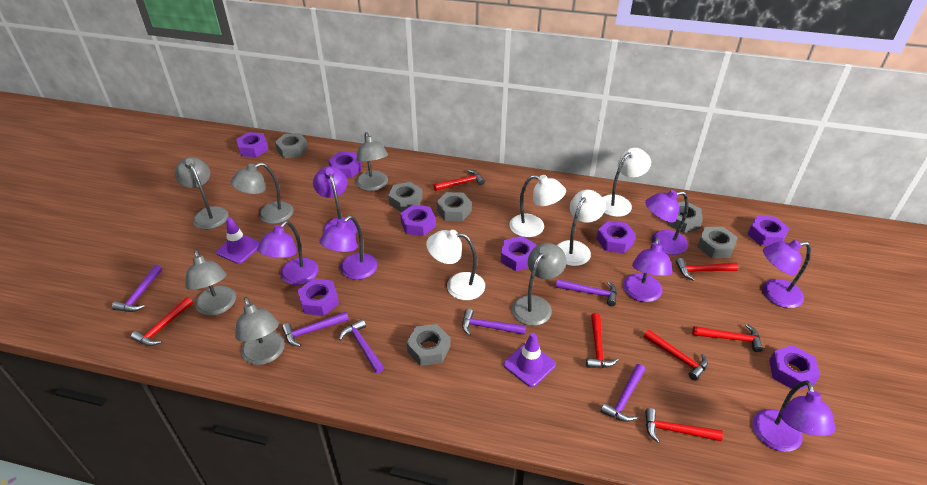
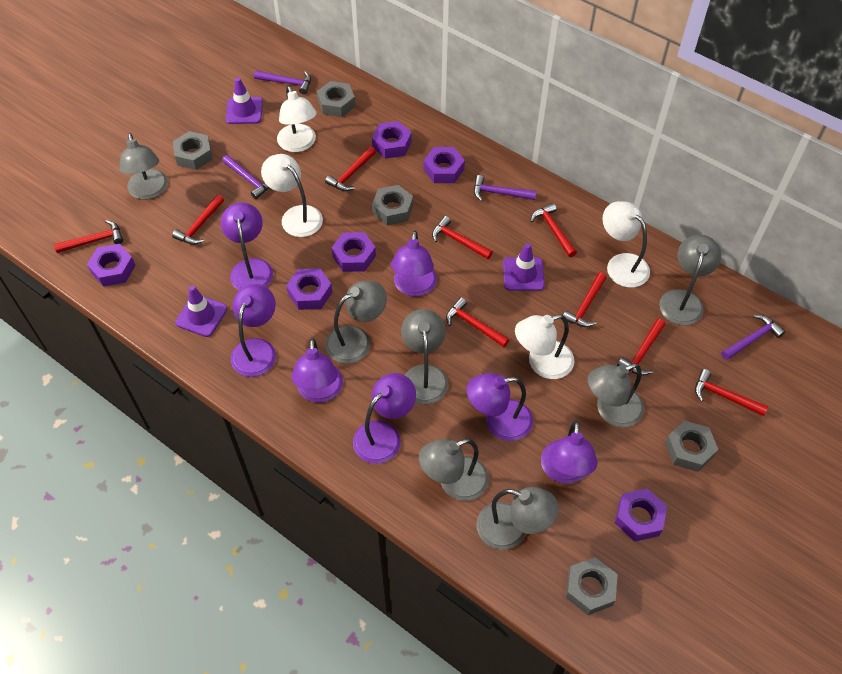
grey lamp: 6 -> 7
grey nut: 6 -> 5
purple hammer: 6 -> 4
purple nut: 8 -> 6
purple traffic cone: 2 -> 3
red hammer: 7 -> 9

